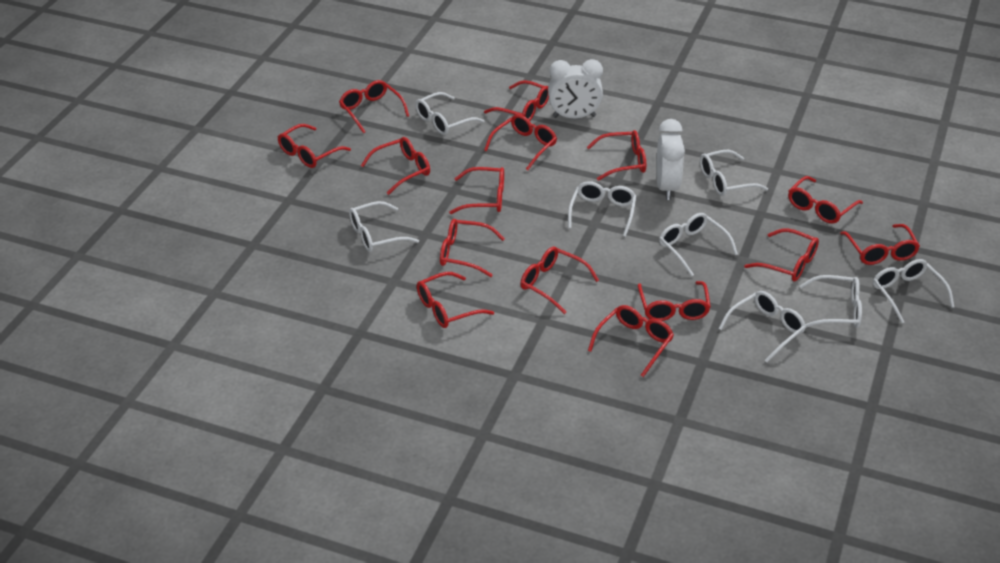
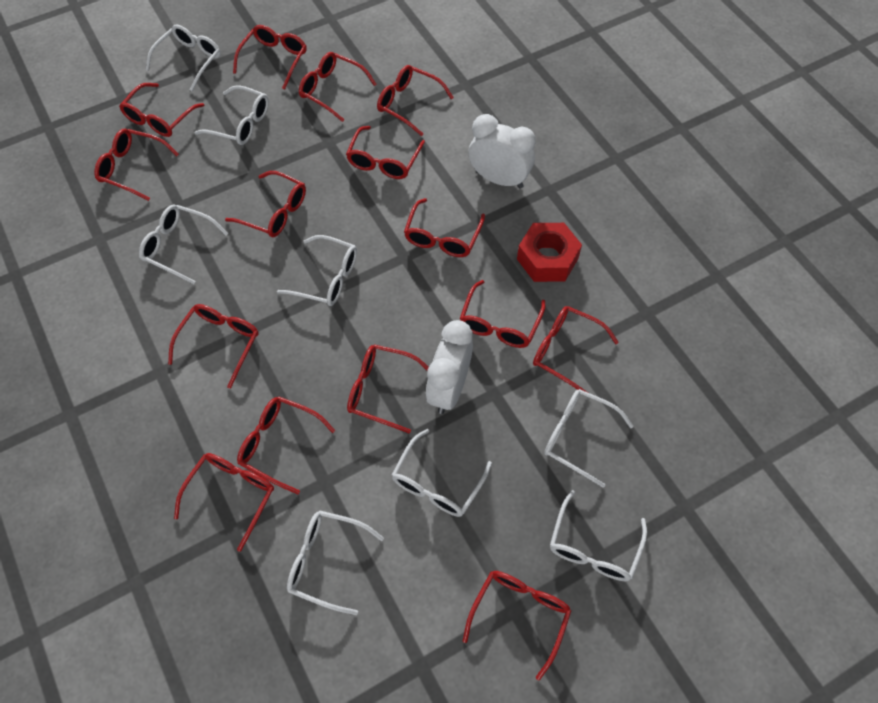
red nut: 0 -> 1

